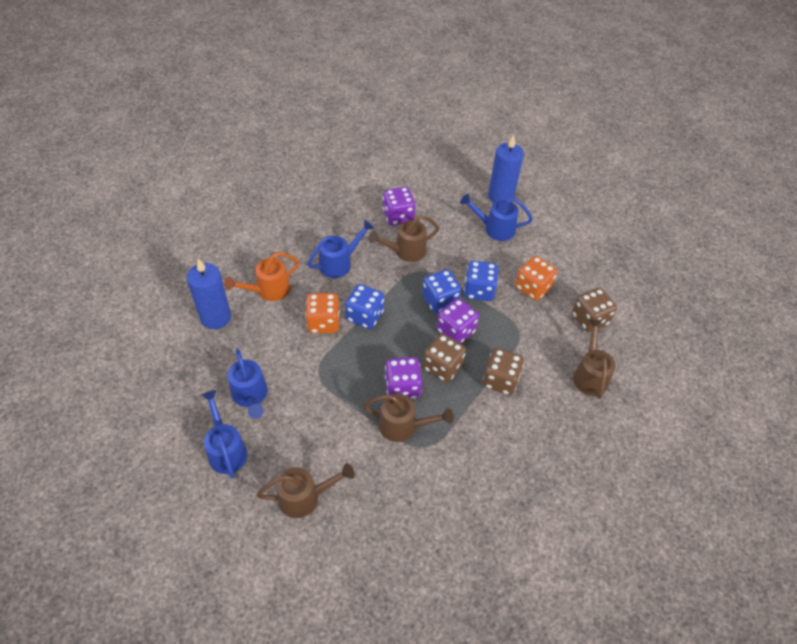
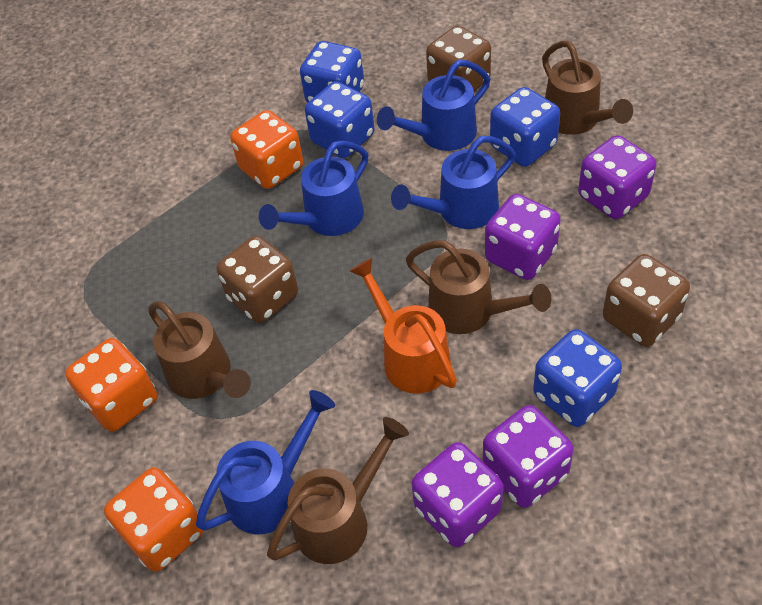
blue candle: 2 -> 0
blue dice: 3 -> 4
orange dice: 2 -> 3
purple dice: 3 -> 4

